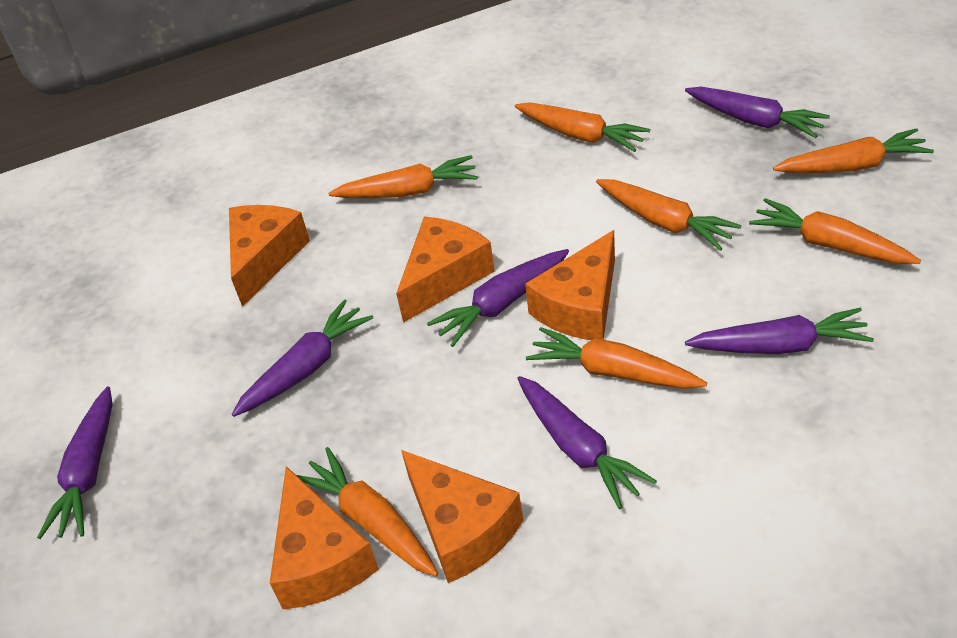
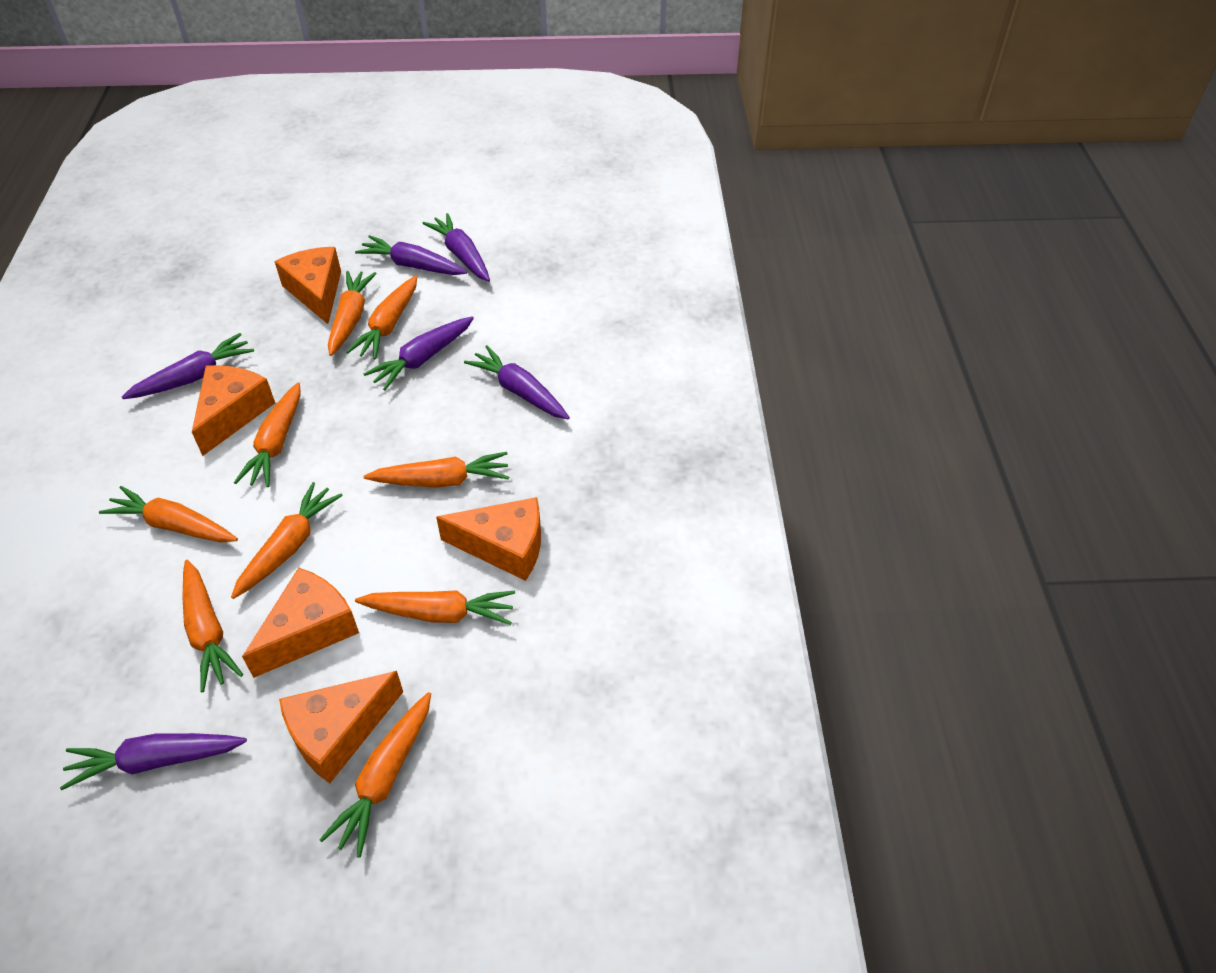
orange carrot: 7 -> 9

